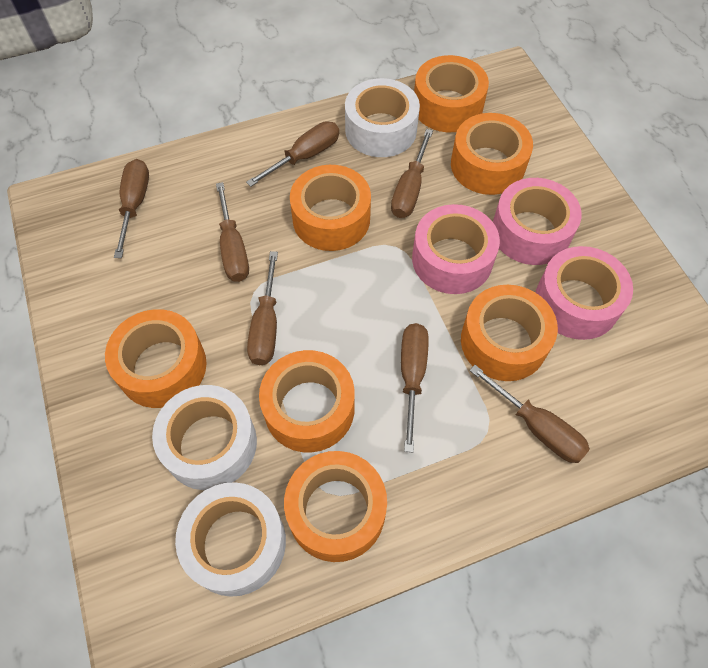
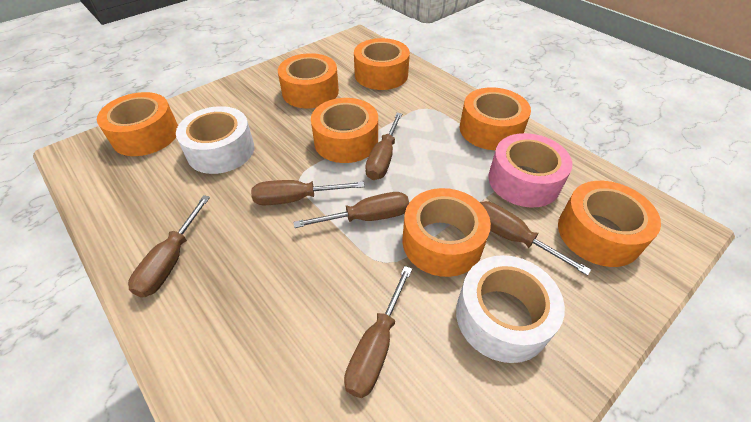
brown screwdriver: 7 -> 6
pink tape: 3 -> 1
white tape: 3 -> 2

